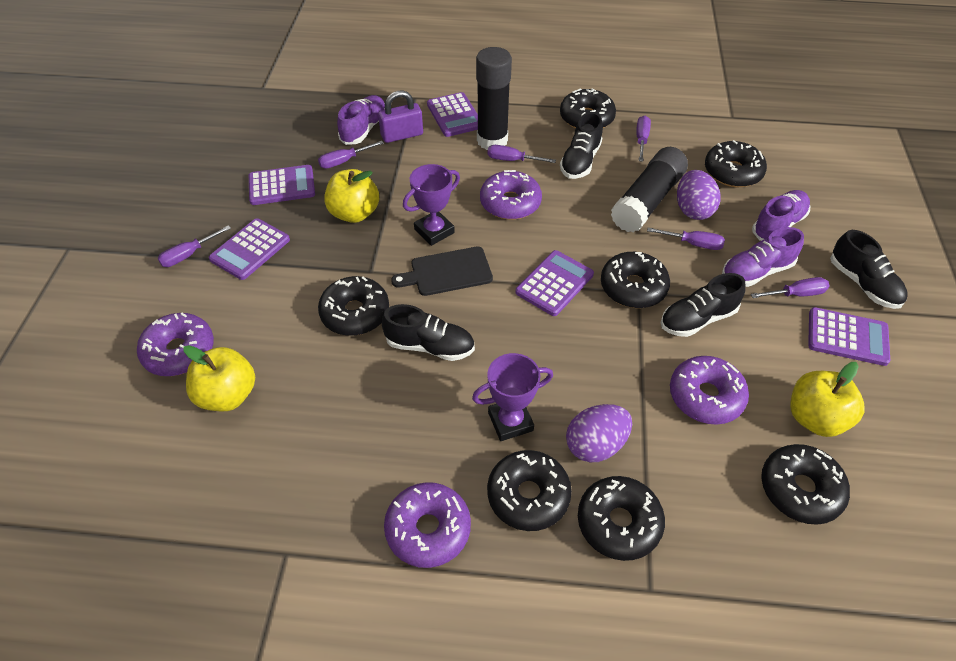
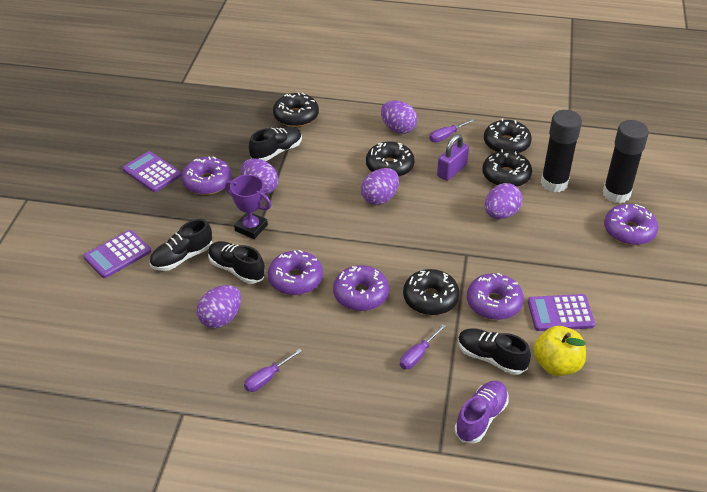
black cutting board: 1 -> 0
black donut: 7 -> 5
purple calculator: 5 -> 3
purple donut: 4 -> 5
purple egg: 2 -> 5
purple screwdriver: 6 -> 3
purple shoe: 3 -> 1
purple trophy: 2 -> 1
yellow apple: 3 -> 1

